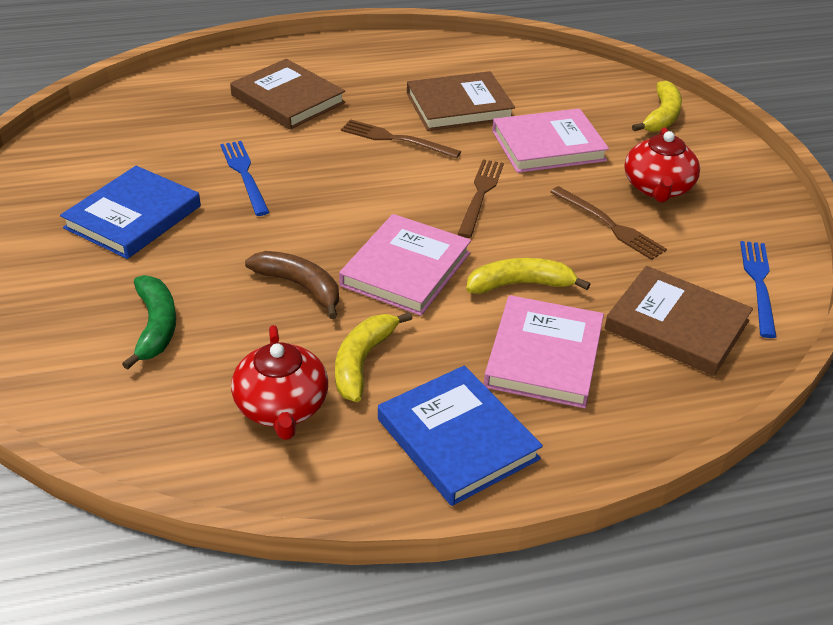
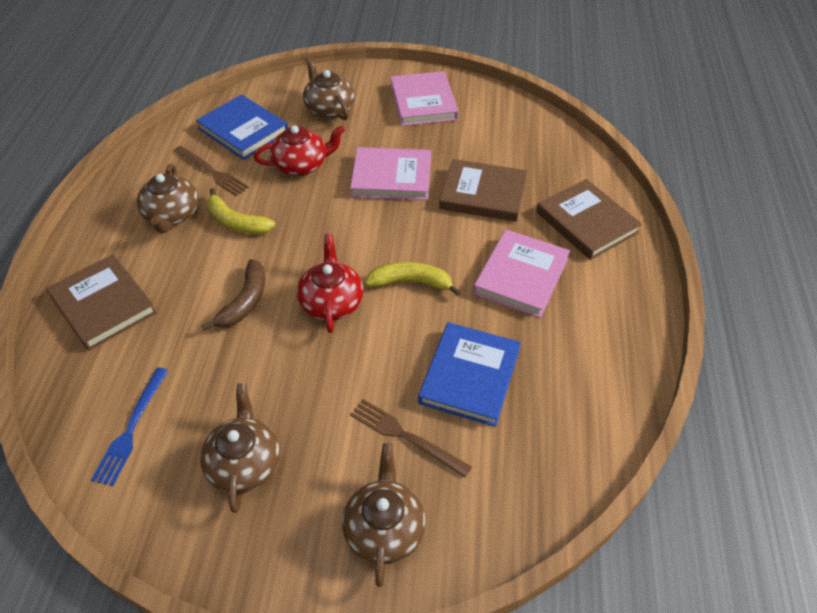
blue fork: 2 -> 1
brown fork: 3 -> 2
brown teapot: 0 -> 4
green banana: 1 -> 0
yellow banana: 3 -> 2

